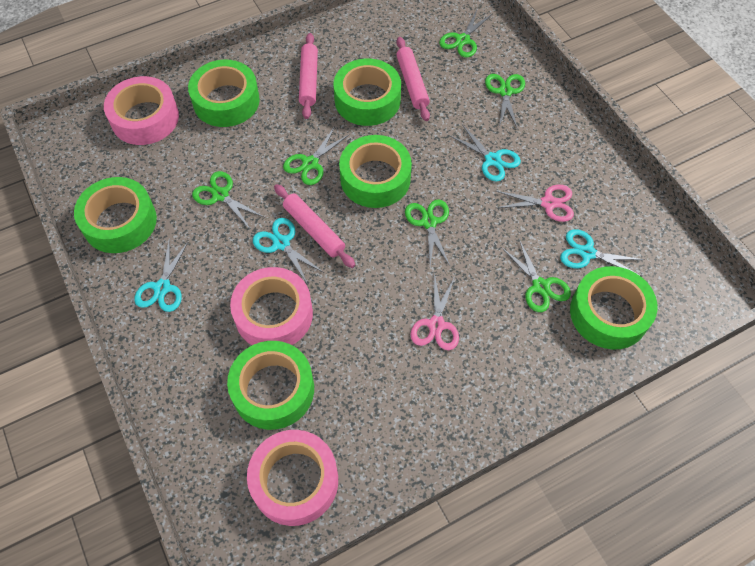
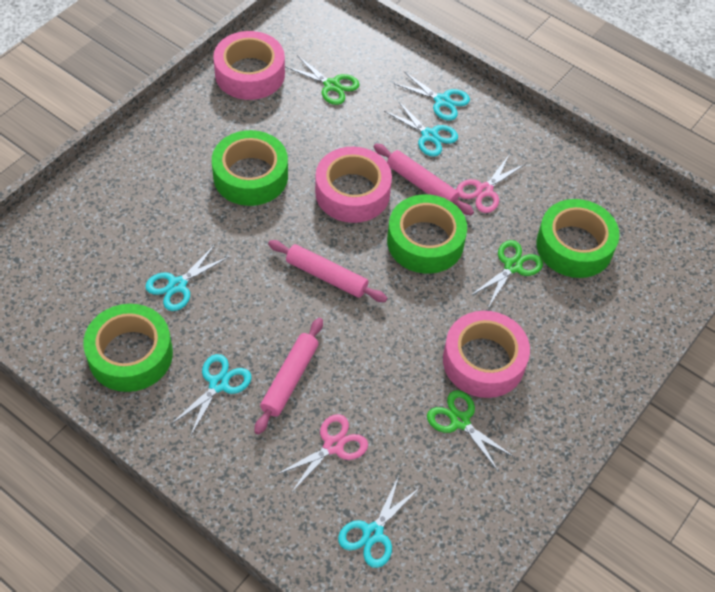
green scissors: 6 -> 3
green tape: 6 -> 4
turquoise scissors: 4 -> 5

